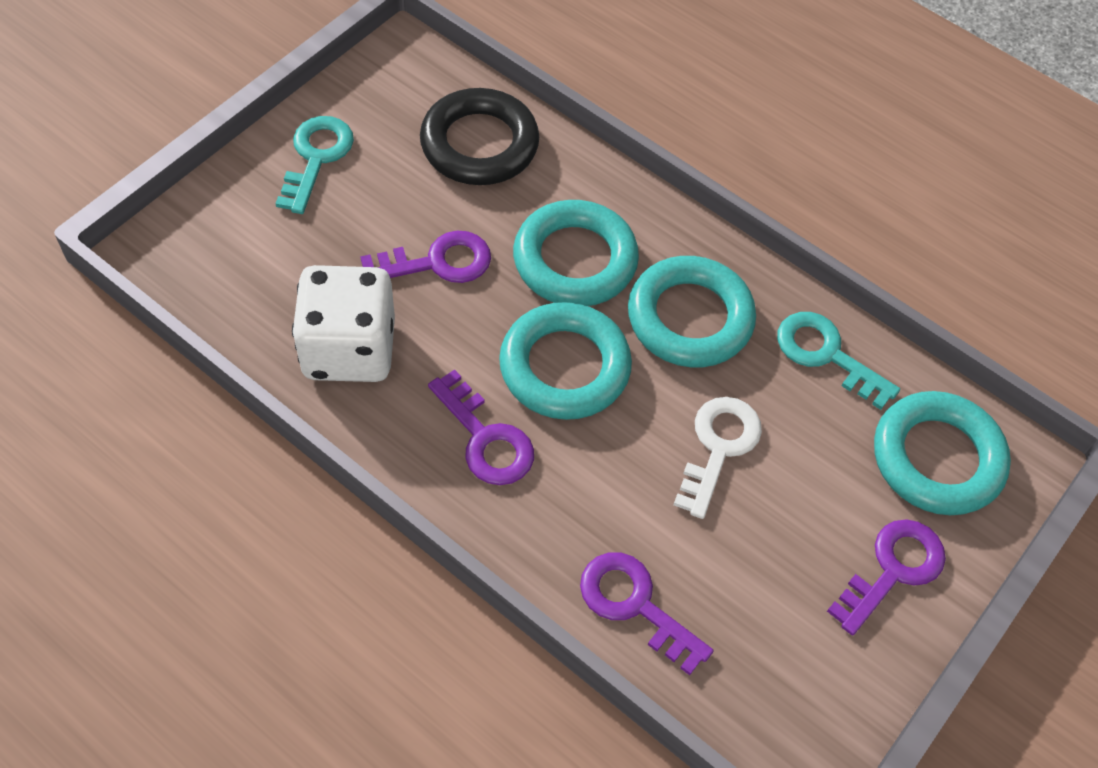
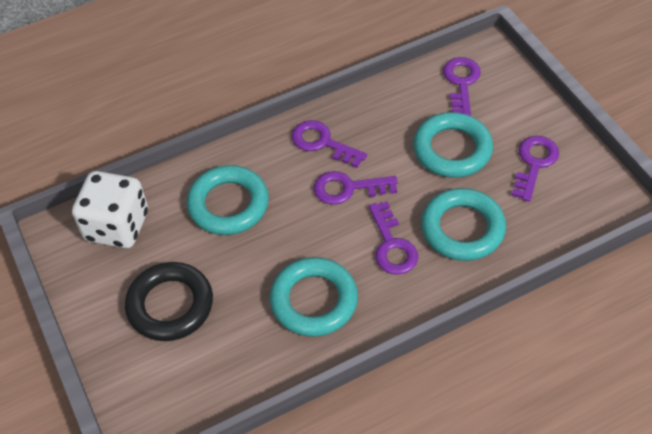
purple key: 4 -> 5
turquoise key: 2 -> 0
white key: 1 -> 0

